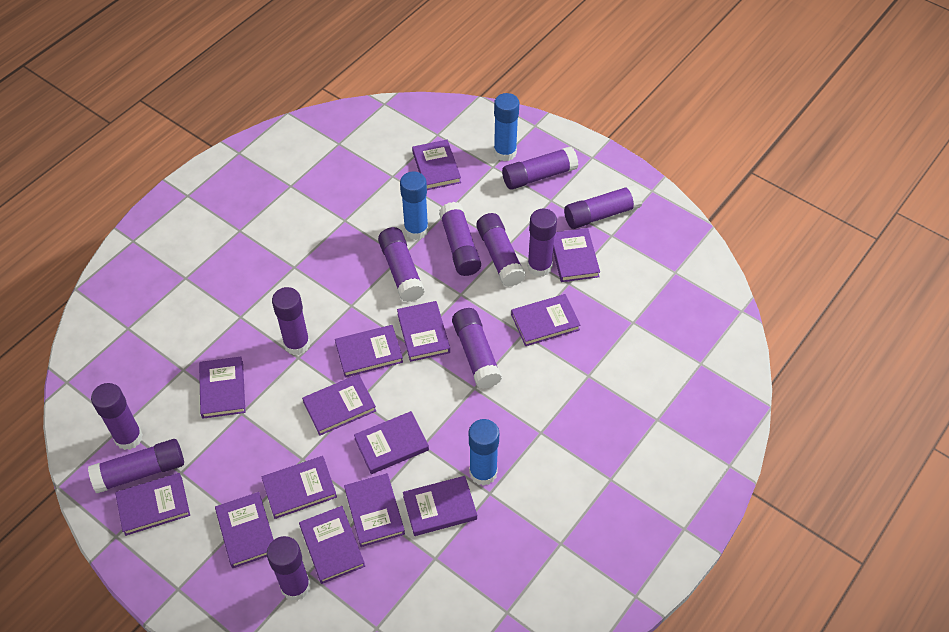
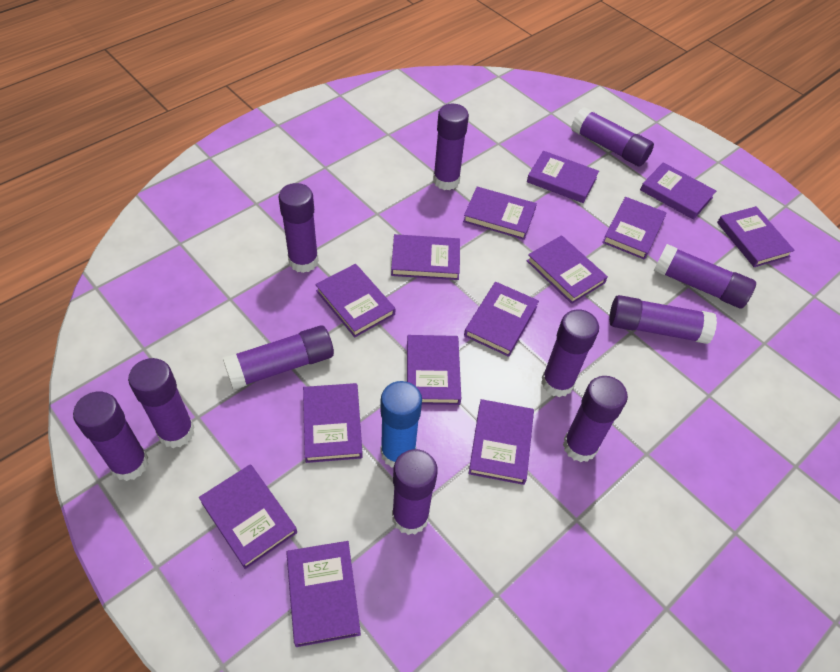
blue glue stick: 3 -> 1

